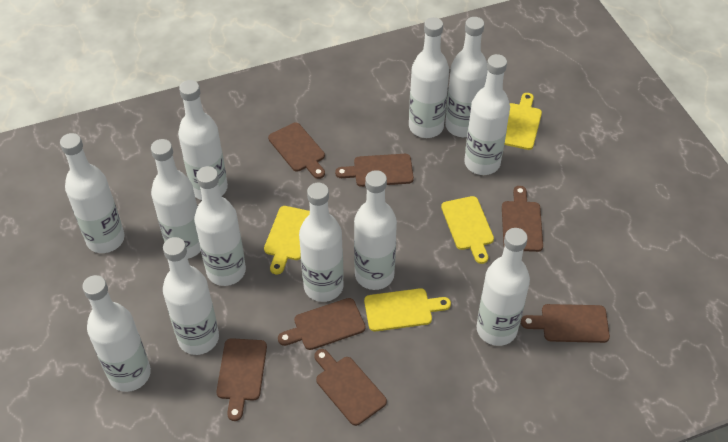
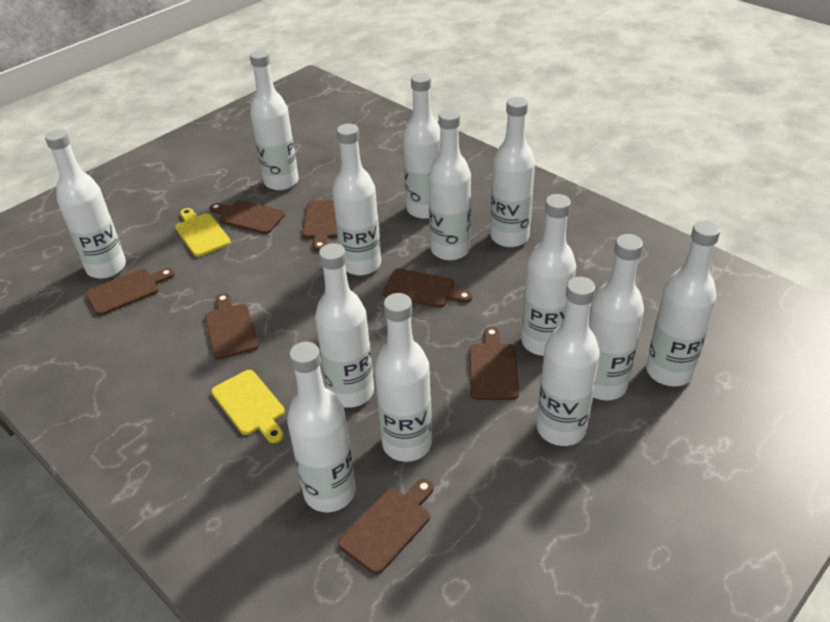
white bottle: 12 -> 13
yellow cutting board: 4 -> 2

